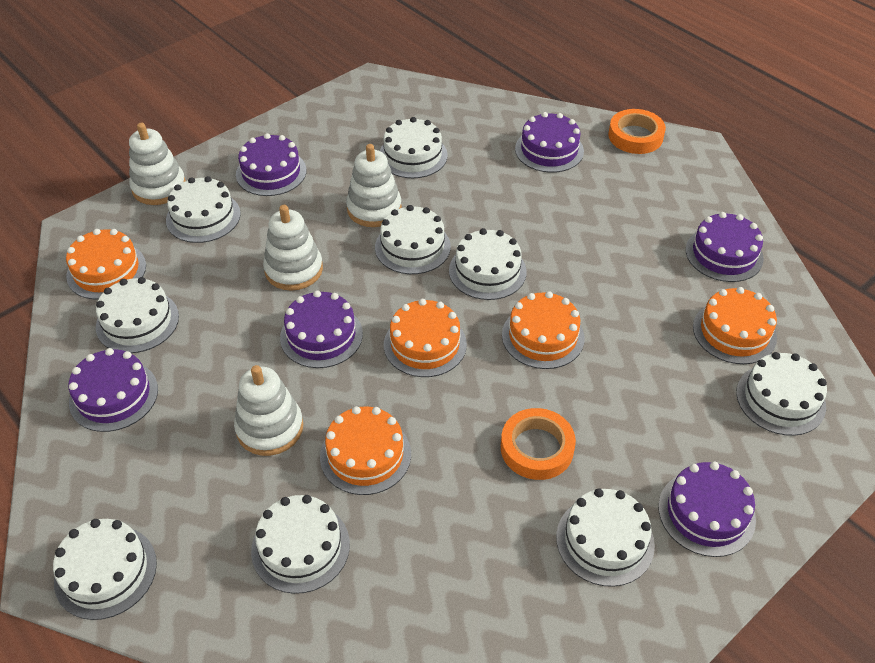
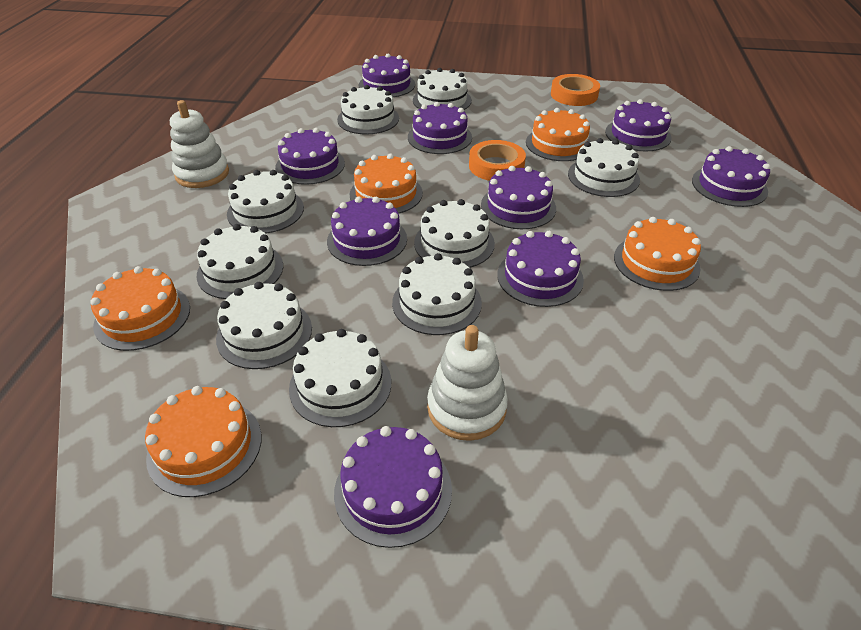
purple cake: 6 -> 9
white stacking toy: 4 -> 2

